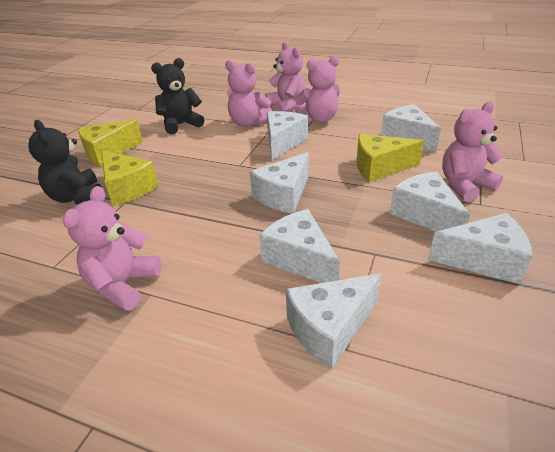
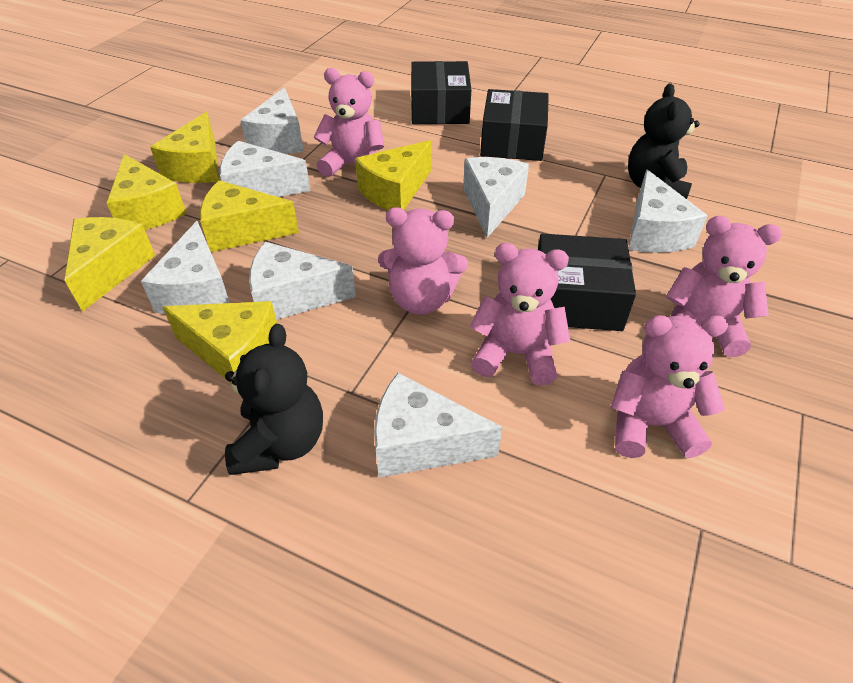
black box: 0 -> 3
yellow cheese: 3 -> 6

